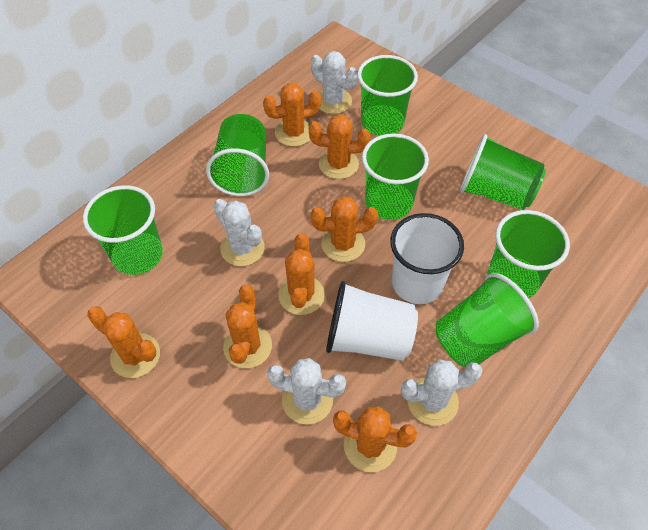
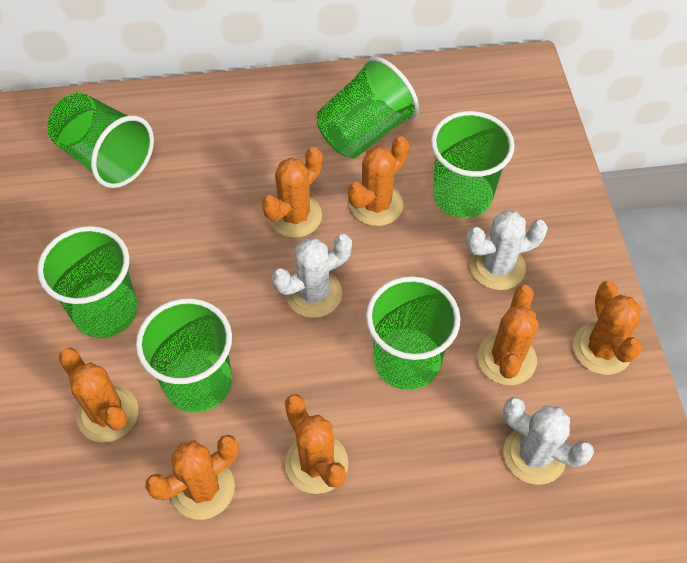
green cup: 7 -> 6
white cactus: 4 -> 3
white cup: 2 -> 0

